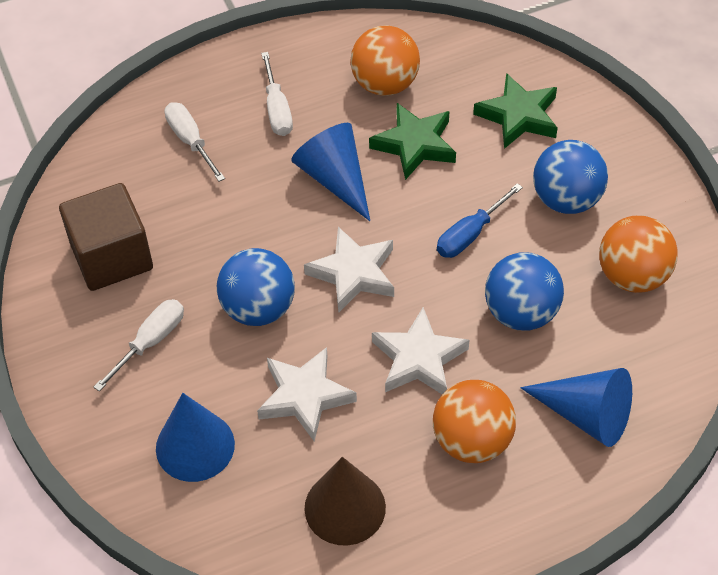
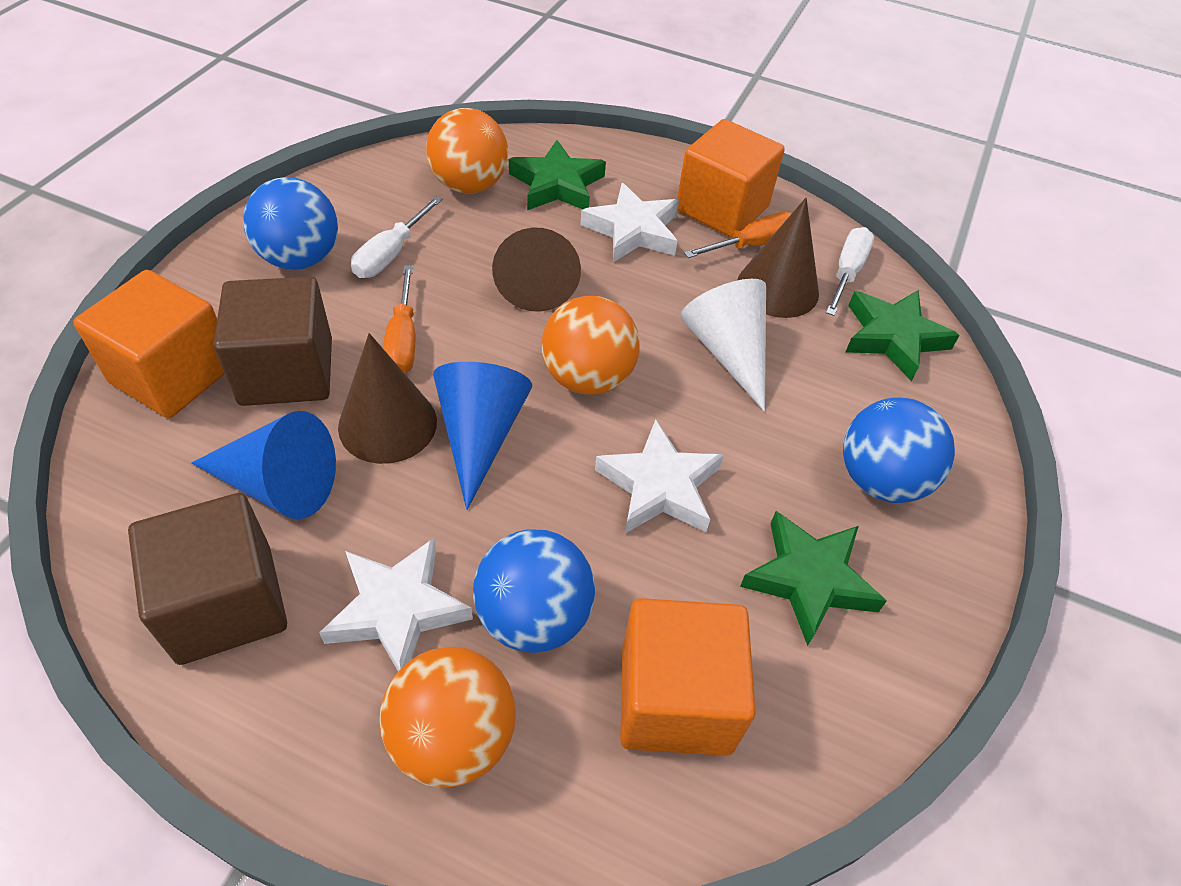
blue cone: 3 -> 2
blue screwdriver: 1 -> 0
brown cone: 1 -> 3
brown cube: 1 -> 2
green star: 2 -> 3
orange cube: 0 -> 3
orange screwdriver: 0 -> 2
white cone: 0 -> 1
white screwdriver: 3 -> 2

